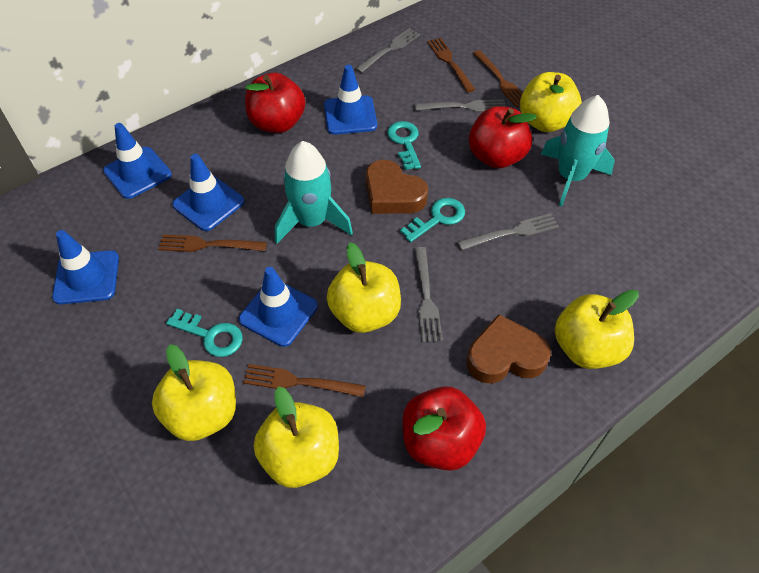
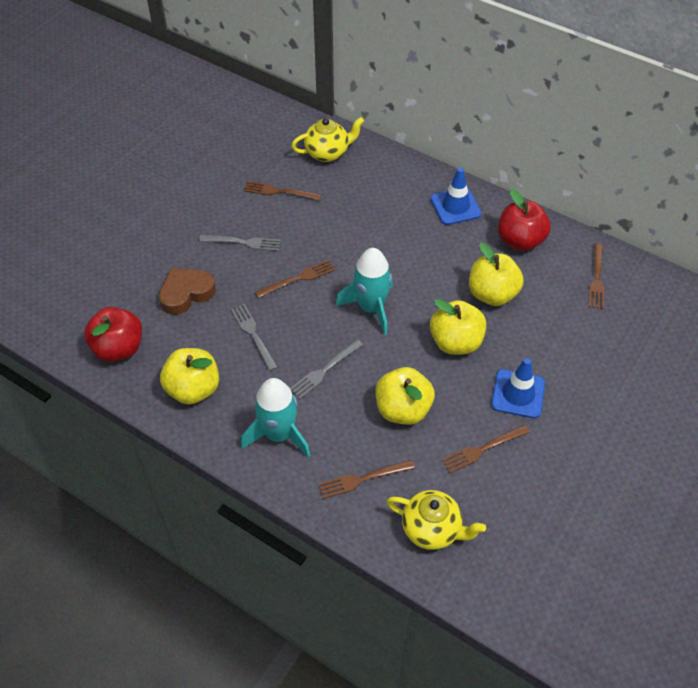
blue traffic cone: 5 -> 2
brown fork: 4 -> 5
brown heart: 2 -> 1
grey fork: 4 -> 3
red apple: 3 -> 2
turquoise key: 3 -> 0
yellow apple: 5 -> 4
yellow teapot: 0 -> 2

